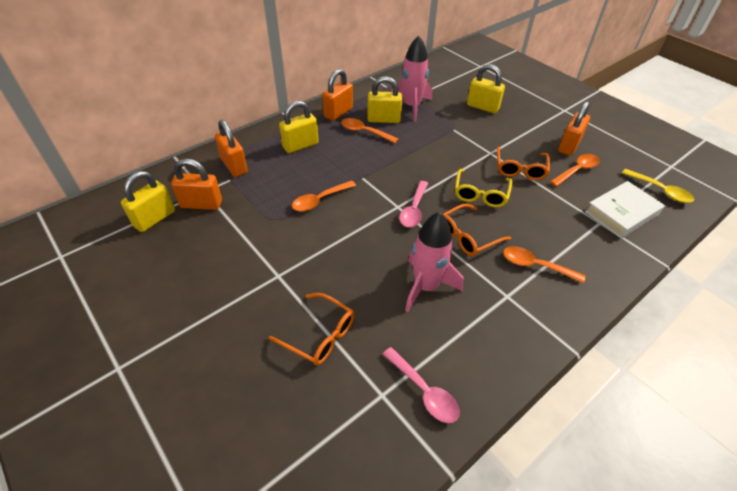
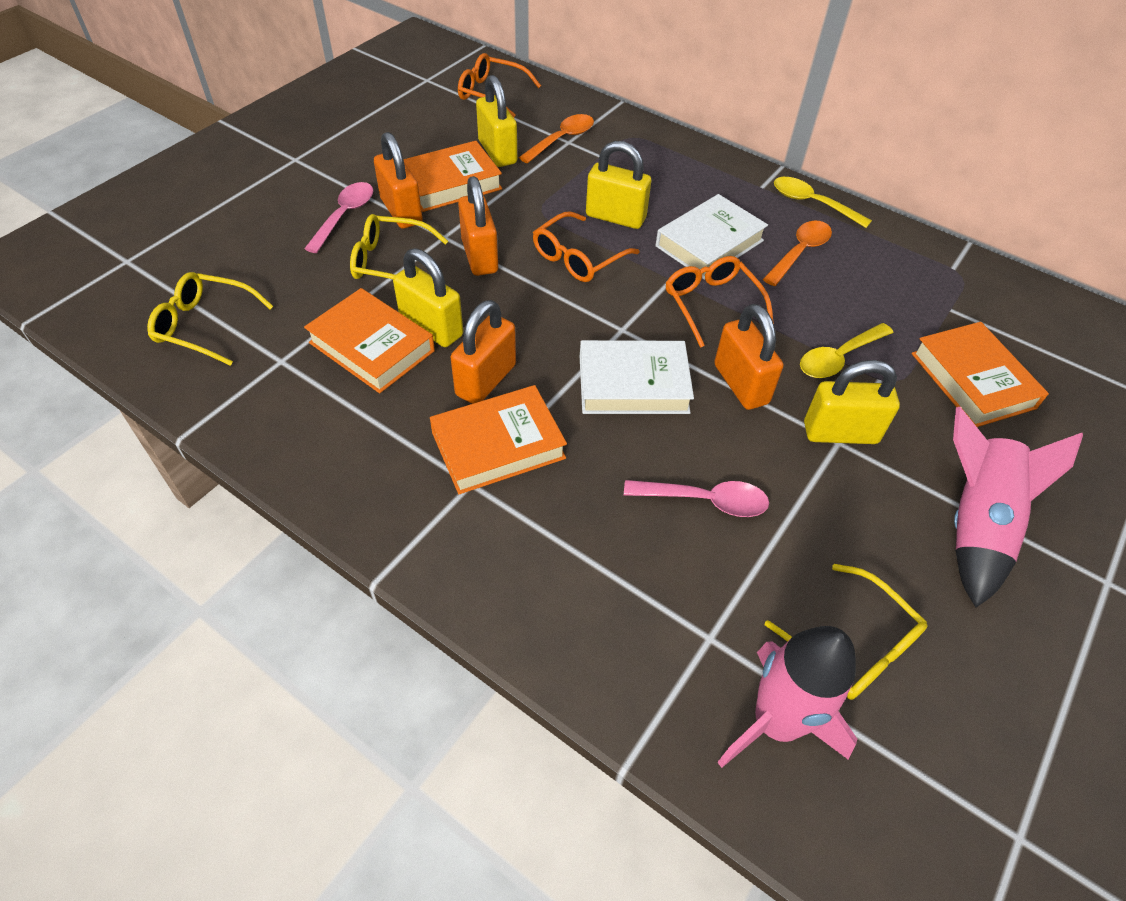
orange book: 0 -> 4
orange spoon: 4 -> 2
white book: 1 -> 2
yellow glasses: 1 -> 3
yellow spoon: 1 -> 2

